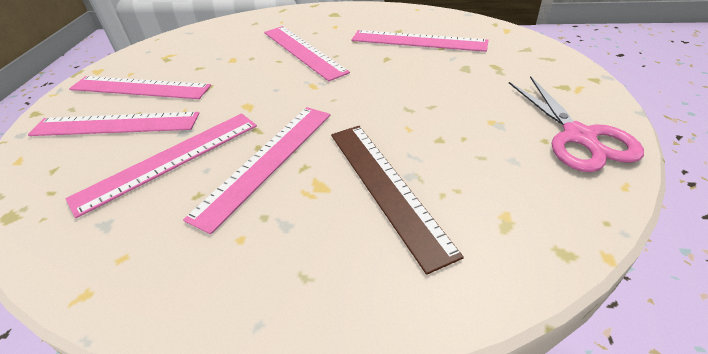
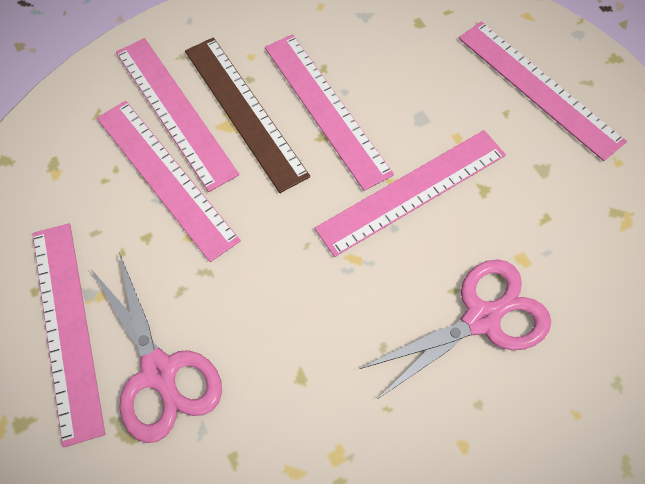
pink scissors: 1 -> 2

